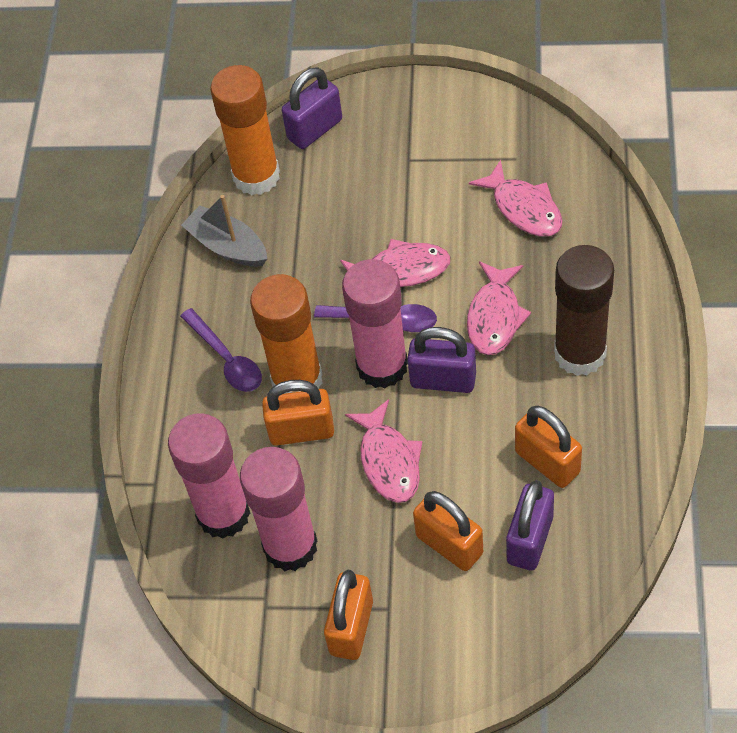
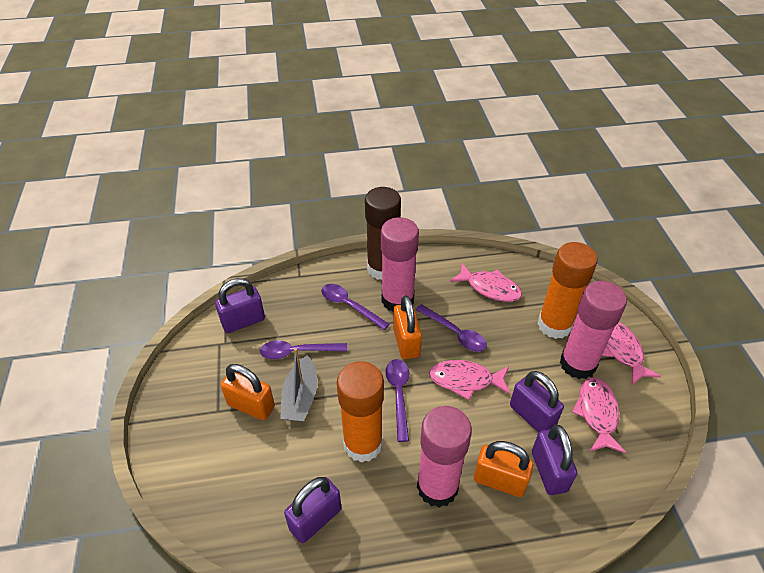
orange padlock: 4 -> 3
purple padlock: 3 -> 4
purple spoon: 2 -> 4

